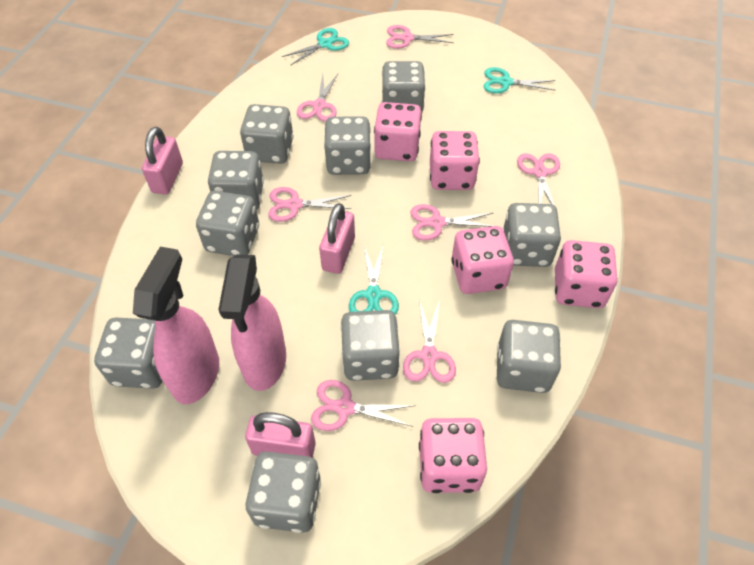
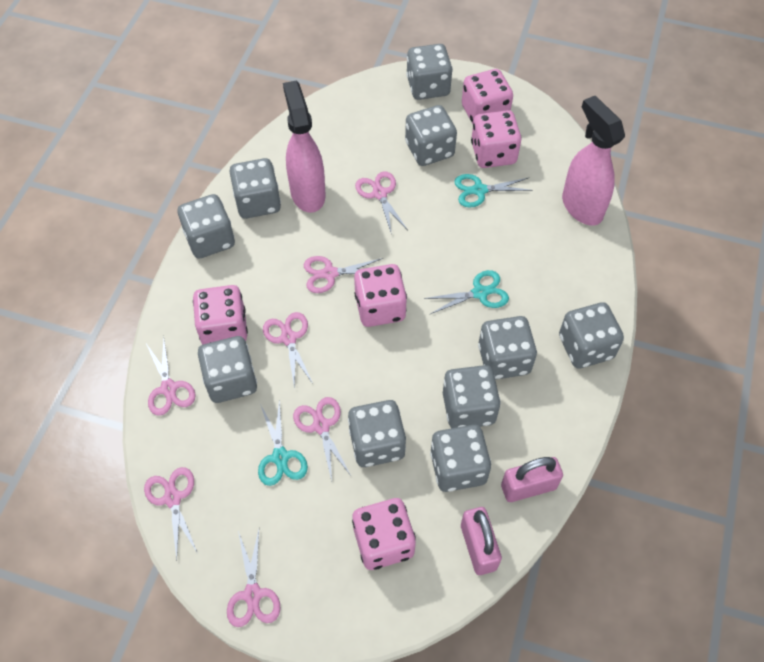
pink padlock: 3 -> 2

